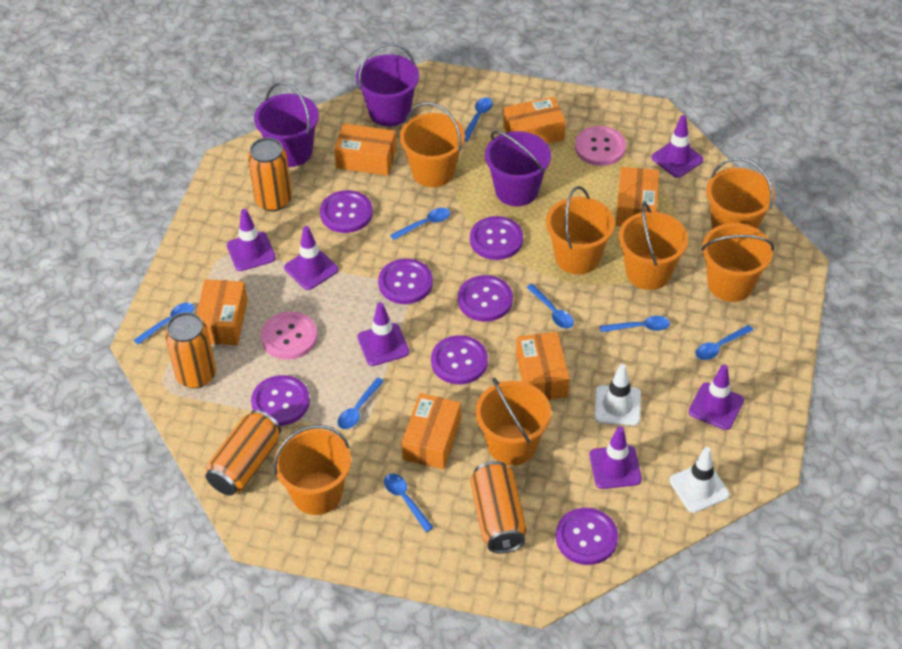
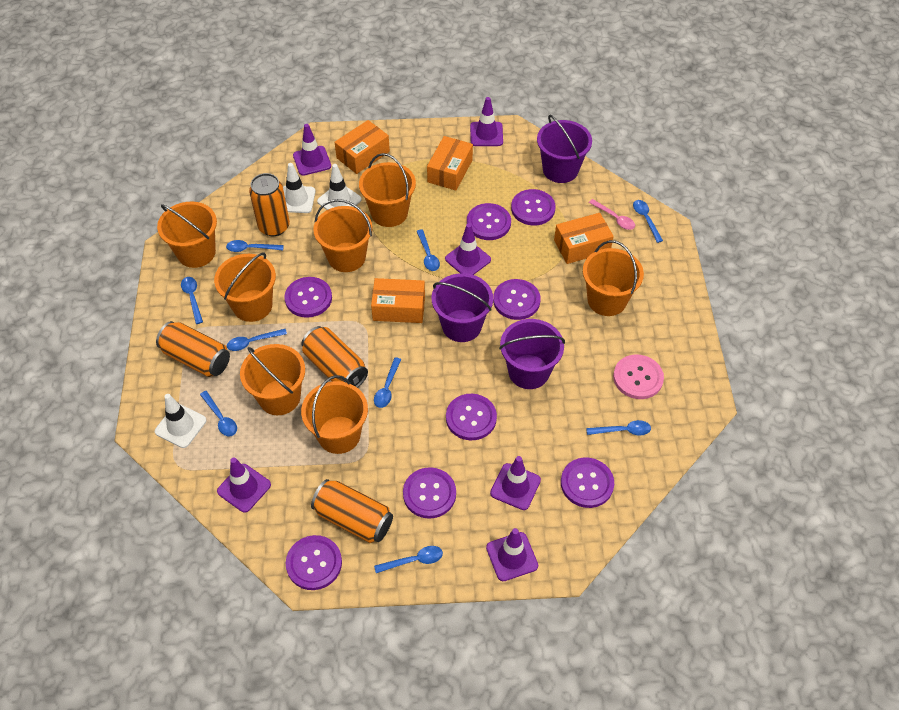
blue spoon: 8 -> 9
orange box: 6 -> 4
pink button: 2 -> 1
pink spoon: 0 -> 1
purple button: 7 -> 8
white traffic cone: 2 -> 3

